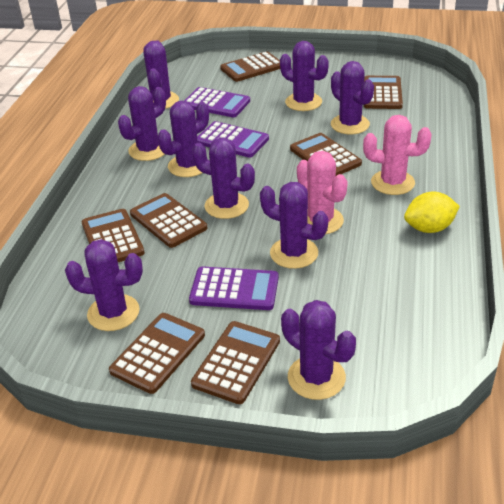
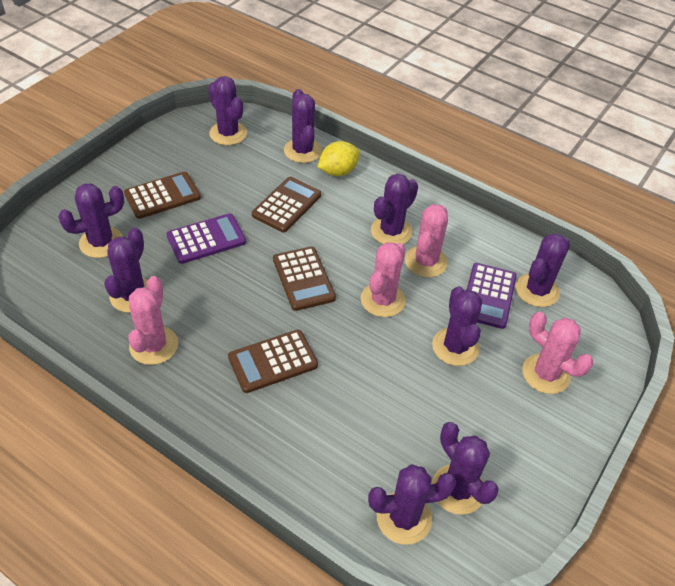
brown calculator: 7 -> 4
pink cactus: 2 -> 4
purple calculator: 3 -> 2

